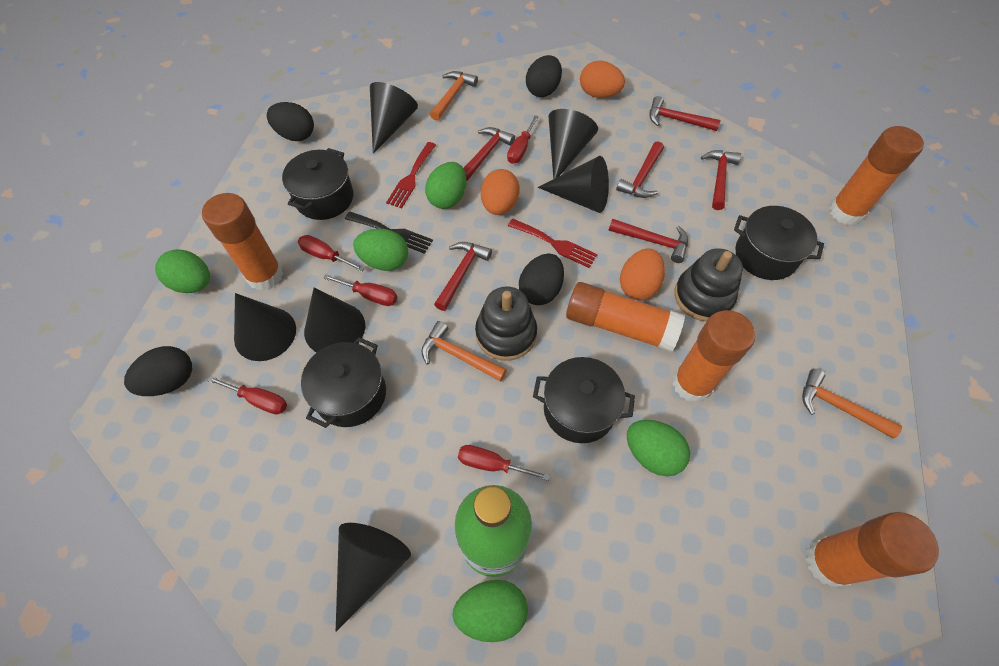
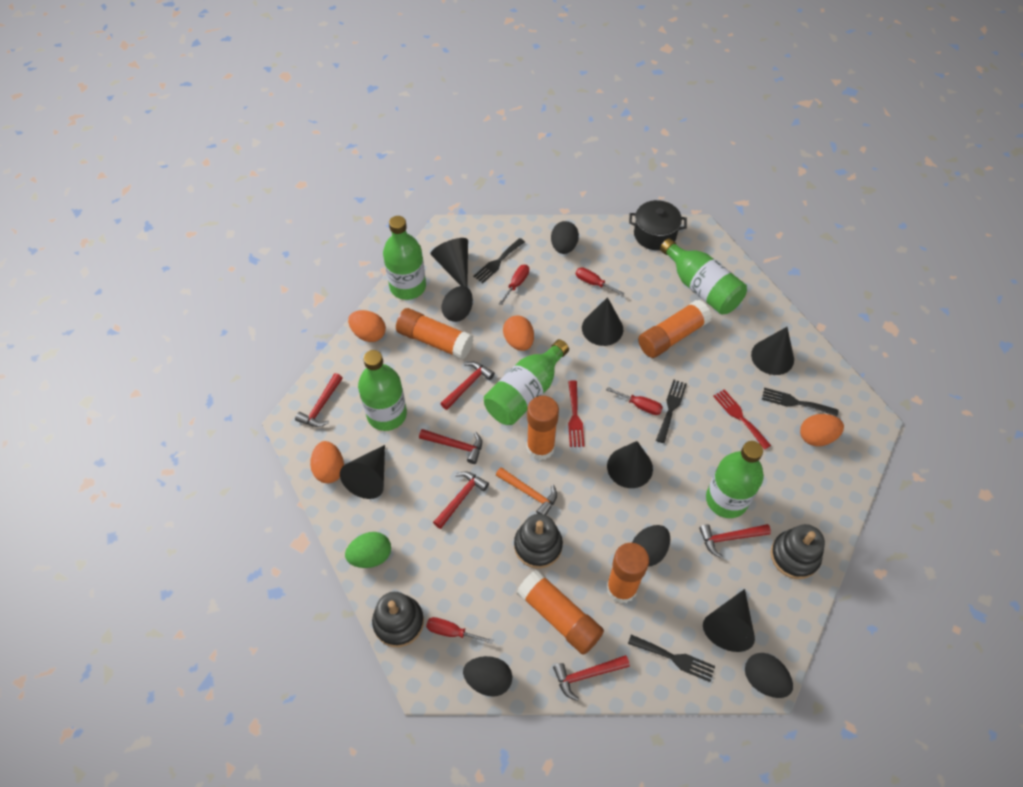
black egg: 4 -> 5
black fork: 1 -> 4
black pot: 4 -> 1
black stacking toy: 2 -> 3
green bottle: 1 -> 5
green egg: 5 -> 1
orange egg: 3 -> 4
orange hammer: 3 -> 1
red screwdriver: 5 -> 4

